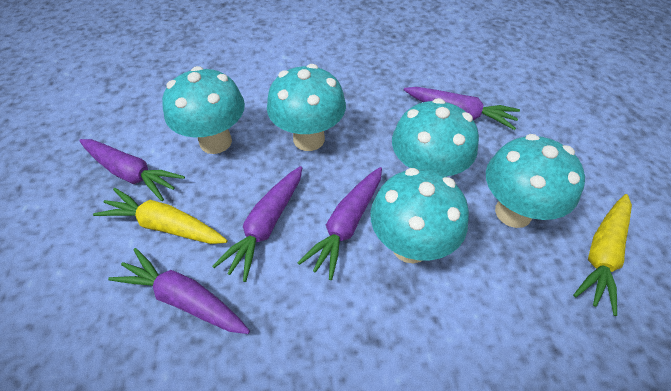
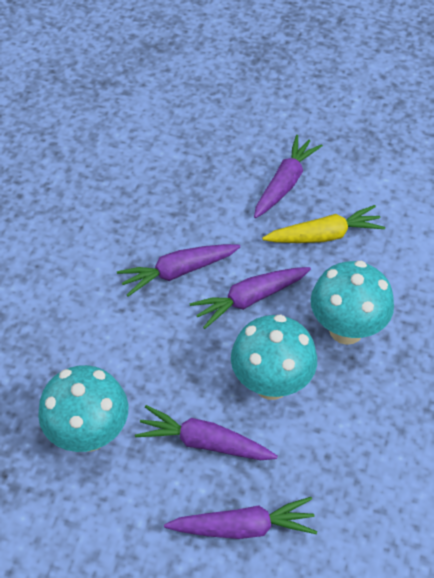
turquoise mushroom: 5 -> 3
yellow carrot: 2 -> 1

